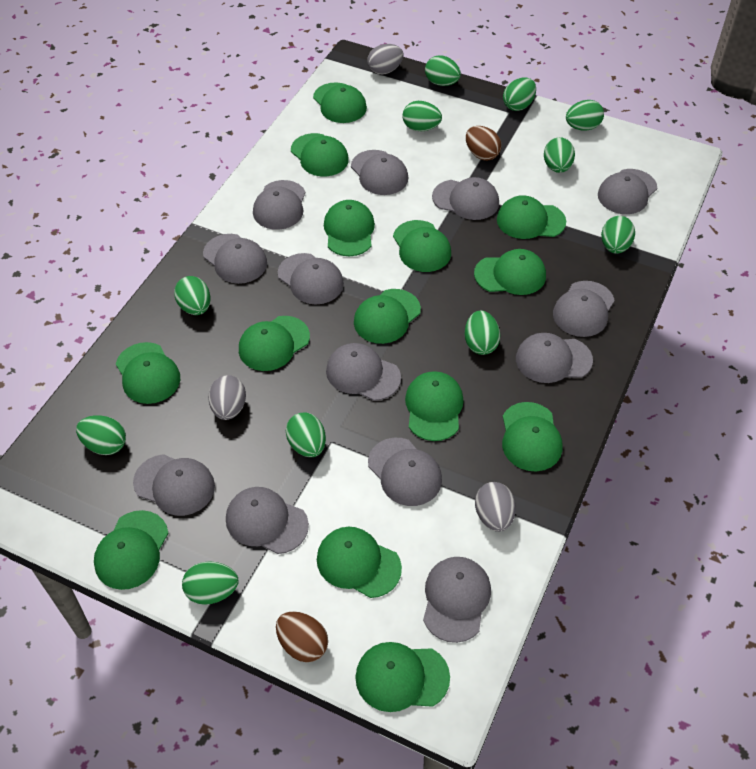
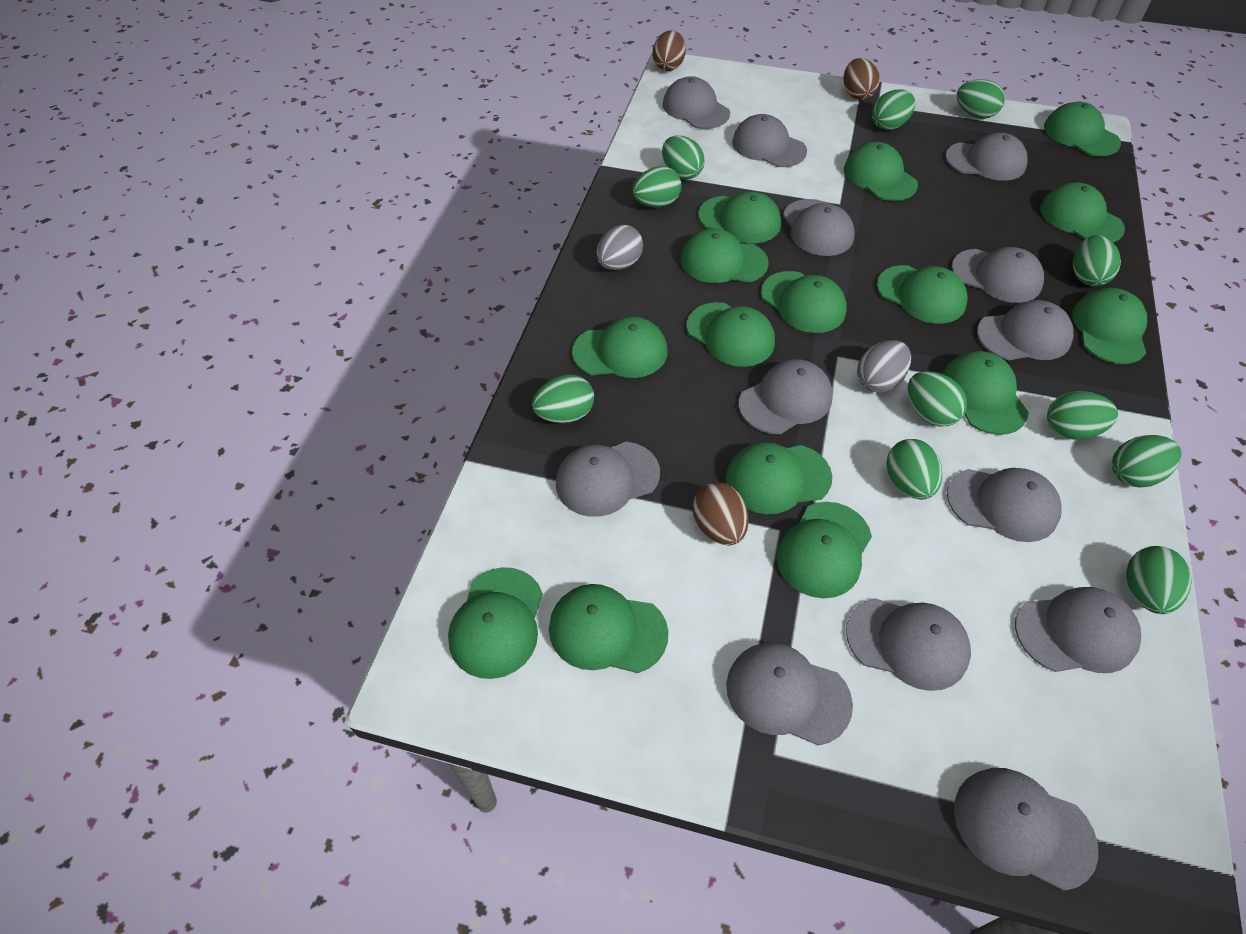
brown egg: 2 -> 3
green cap: 14 -> 15
grey egg: 3 -> 2

